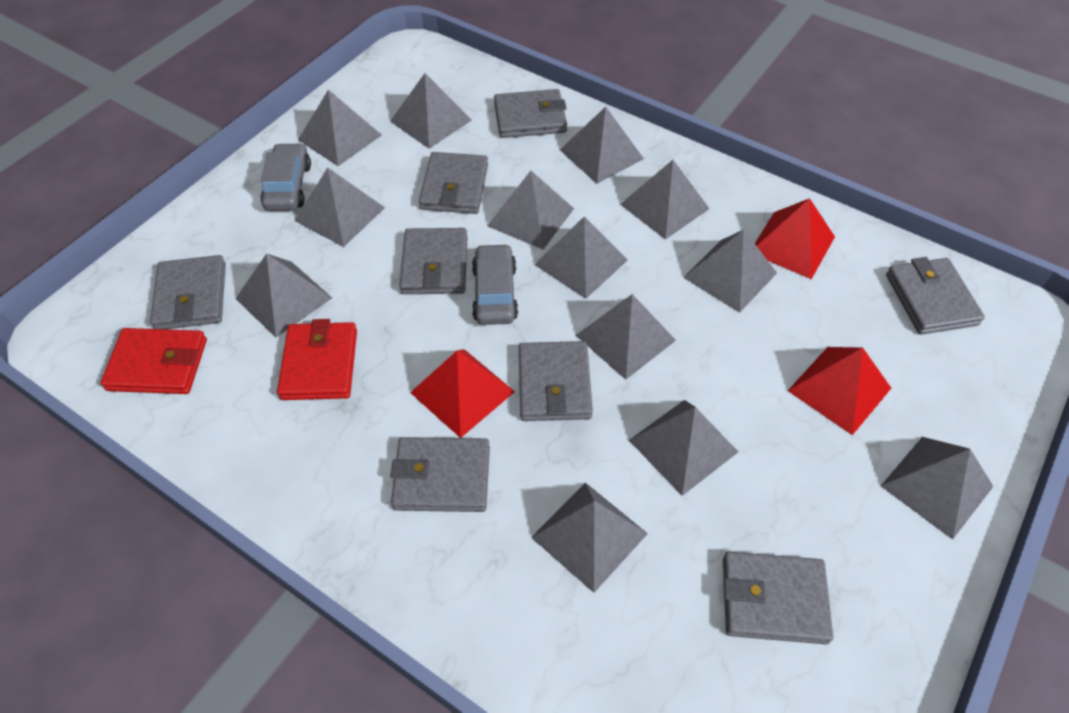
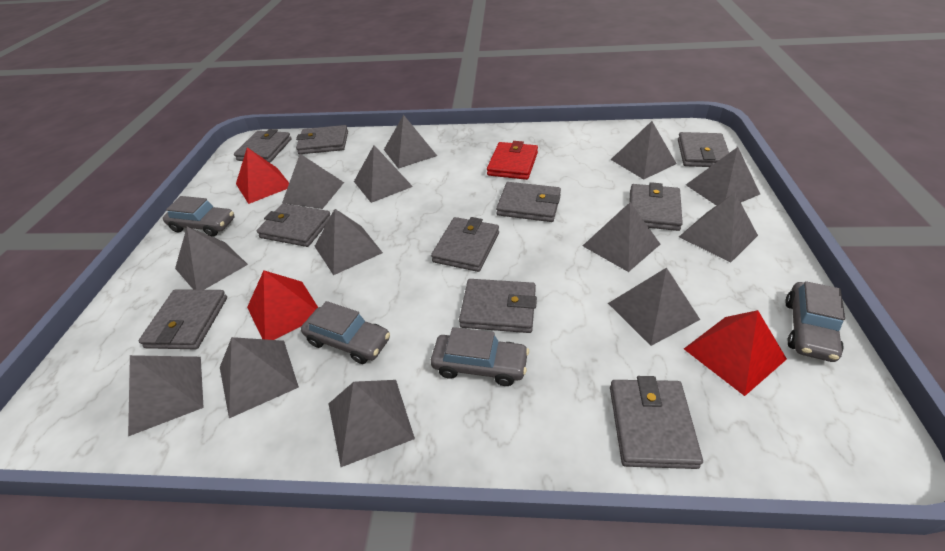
grey car: 2 -> 4
grey wallet: 8 -> 10
red wallet: 2 -> 1

